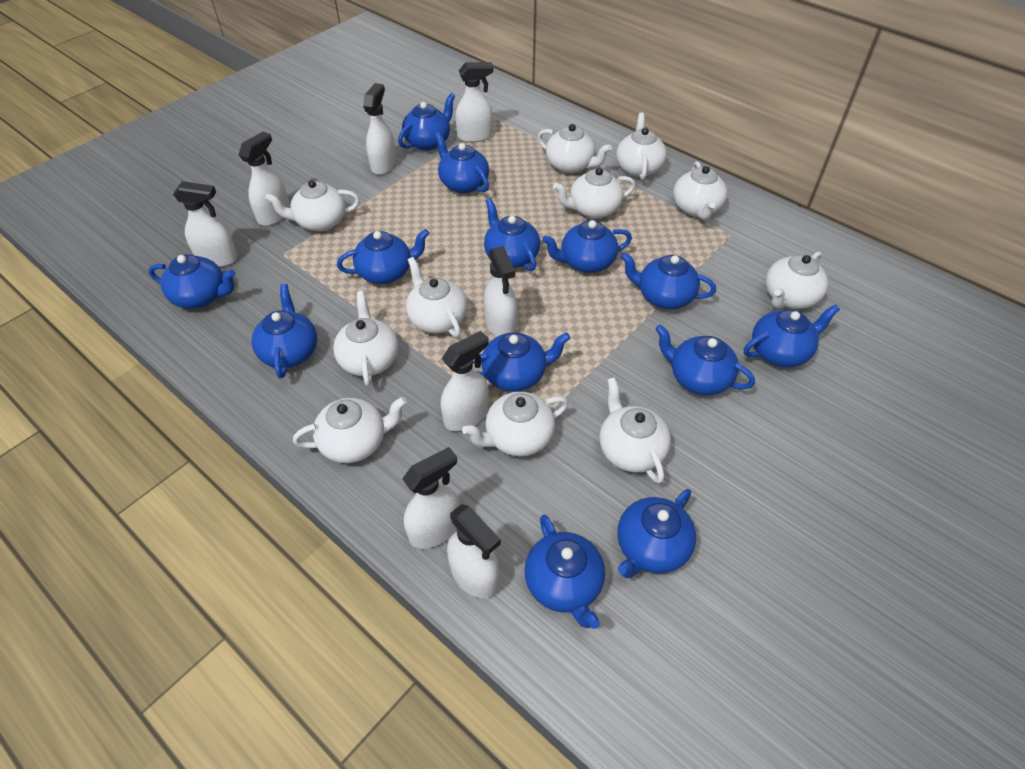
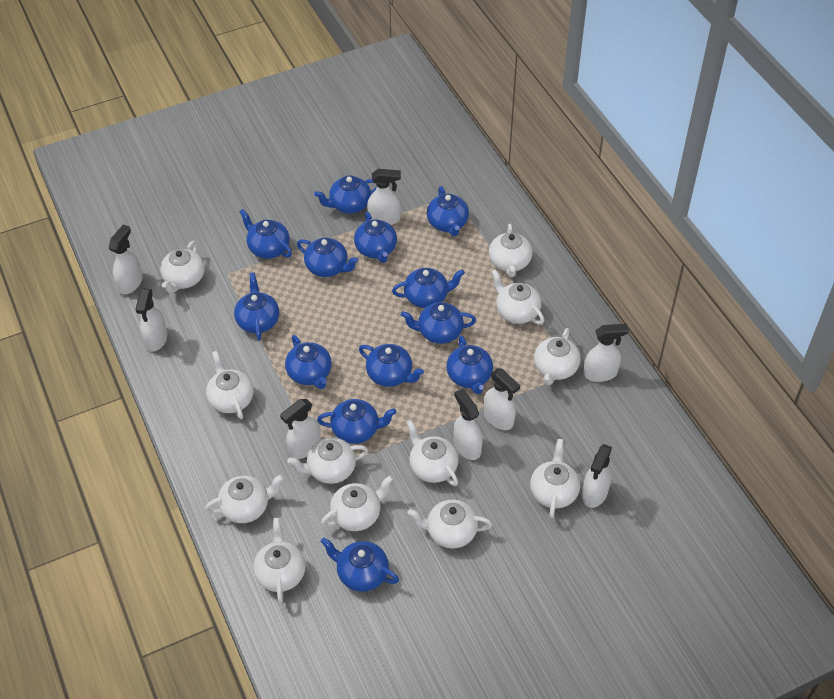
white teapot: 11 -> 12

